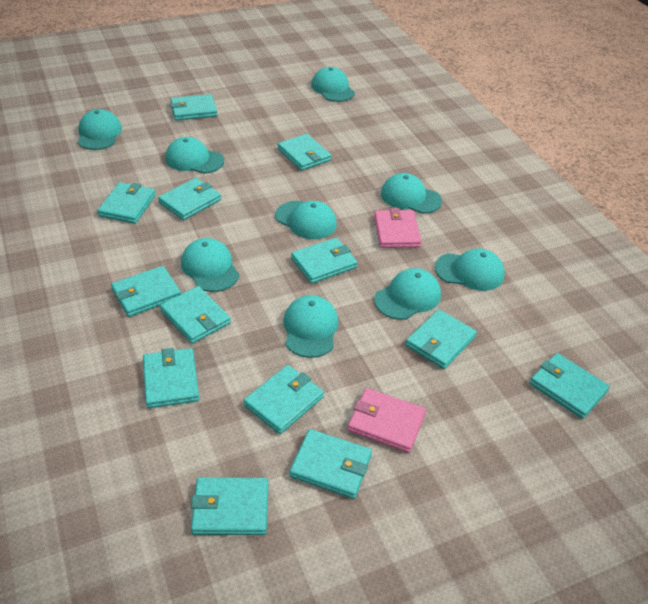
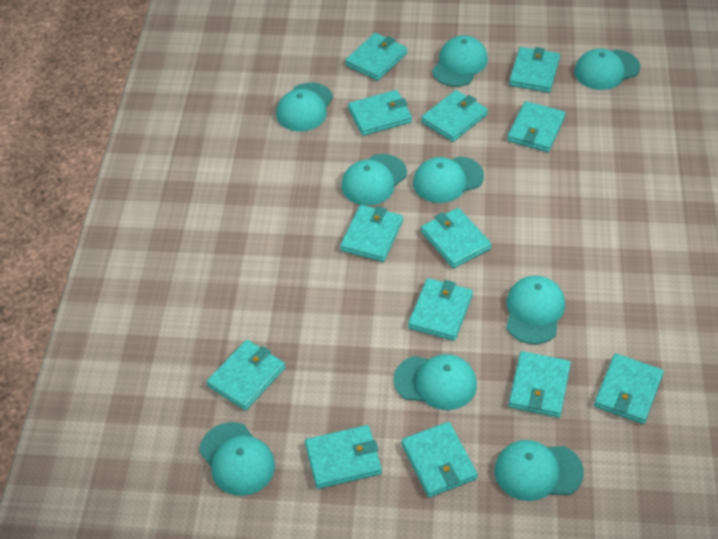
pink wallet: 2 -> 0

